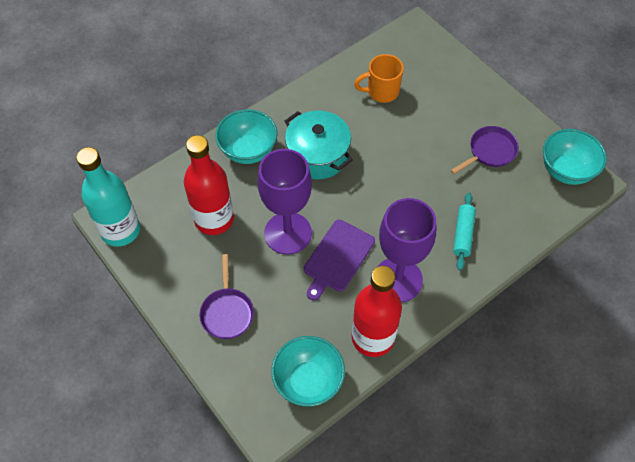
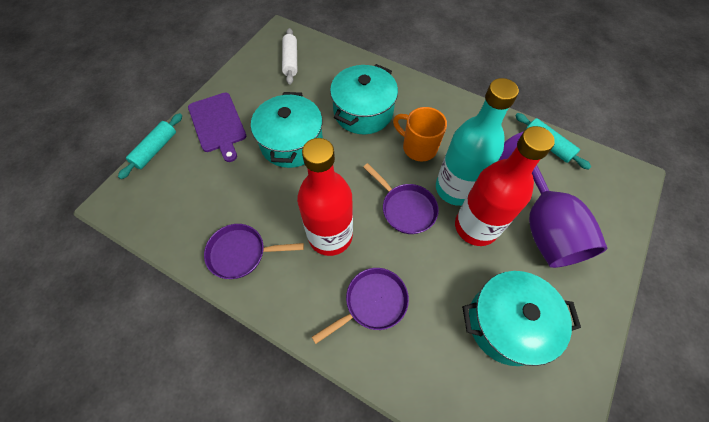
purple goblet: 2 -> 1
purple pan: 2 -> 3
turquoise bowl: 3 -> 0
turquoise pot: 1 -> 3
turquoise rolling pin: 1 -> 2
white rolling pin: 0 -> 1

